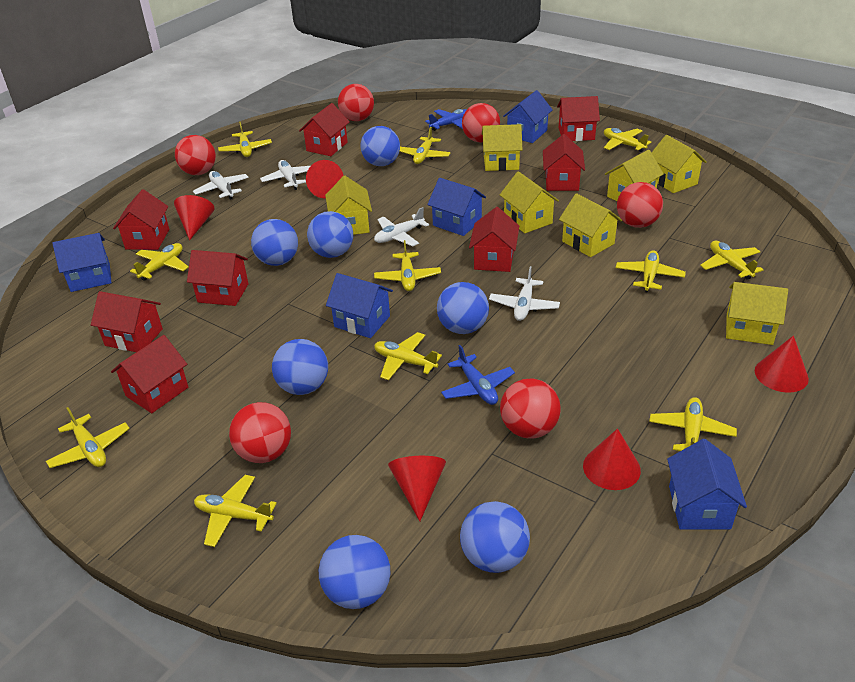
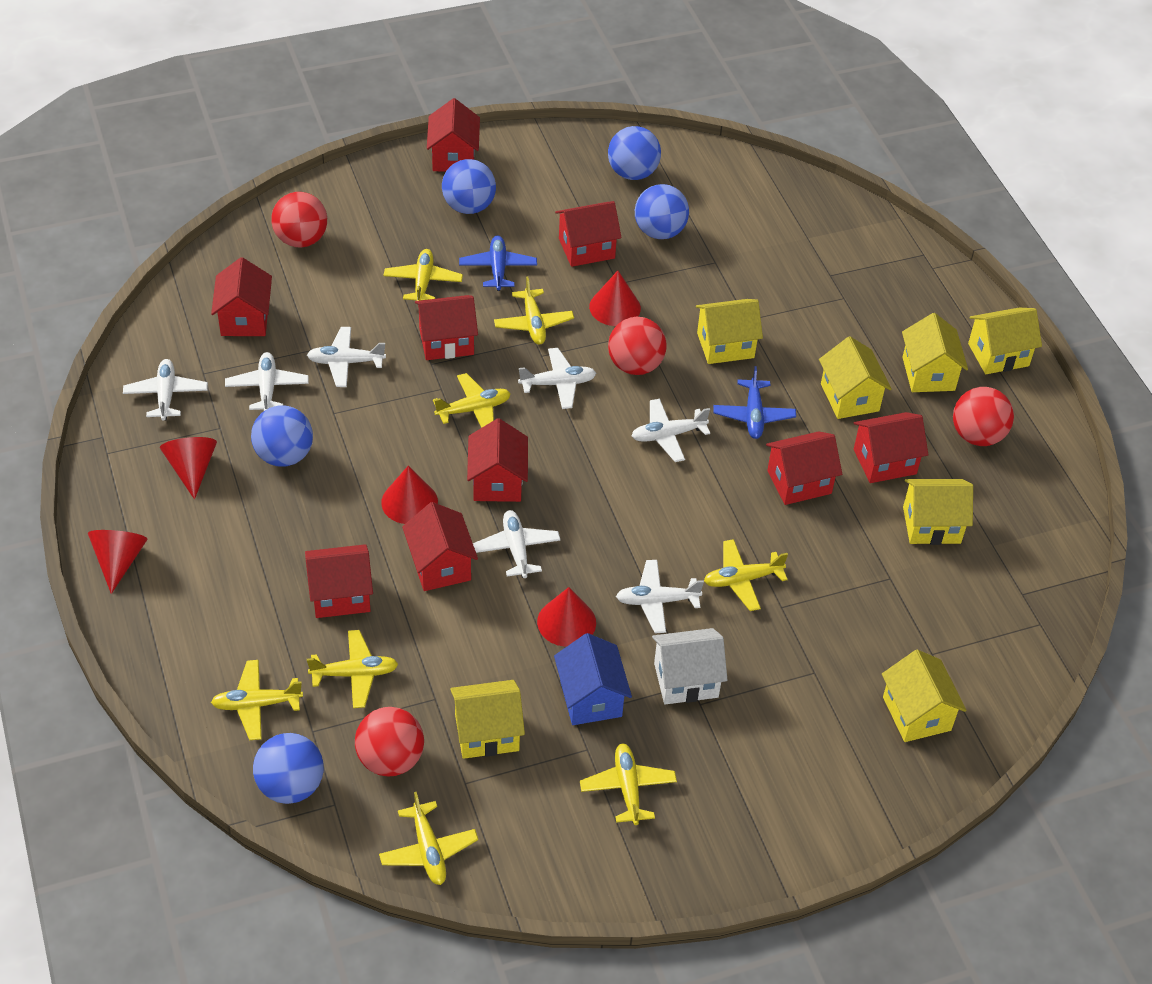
blue ball: 7 -> 5
blue house: 5 -> 1
red ball: 6 -> 4
red house: 8 -> 9
white house: 0 -> 1
white plane: 4 -> 7
yellow plane: 11 -> 8

